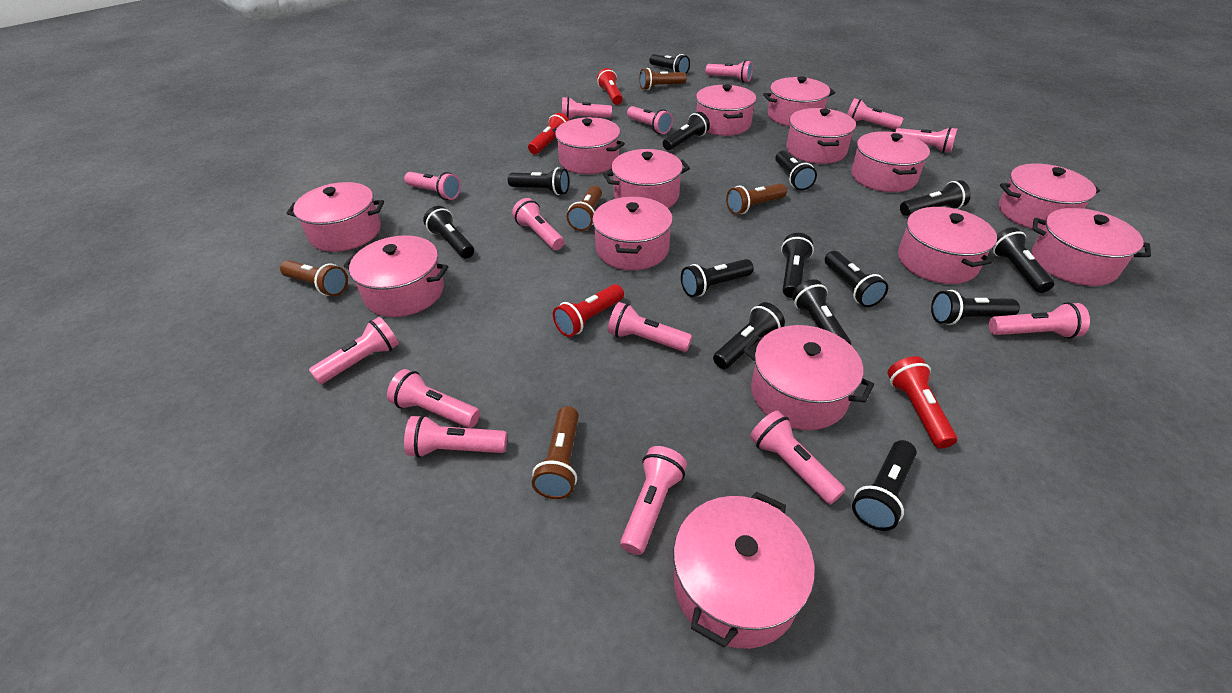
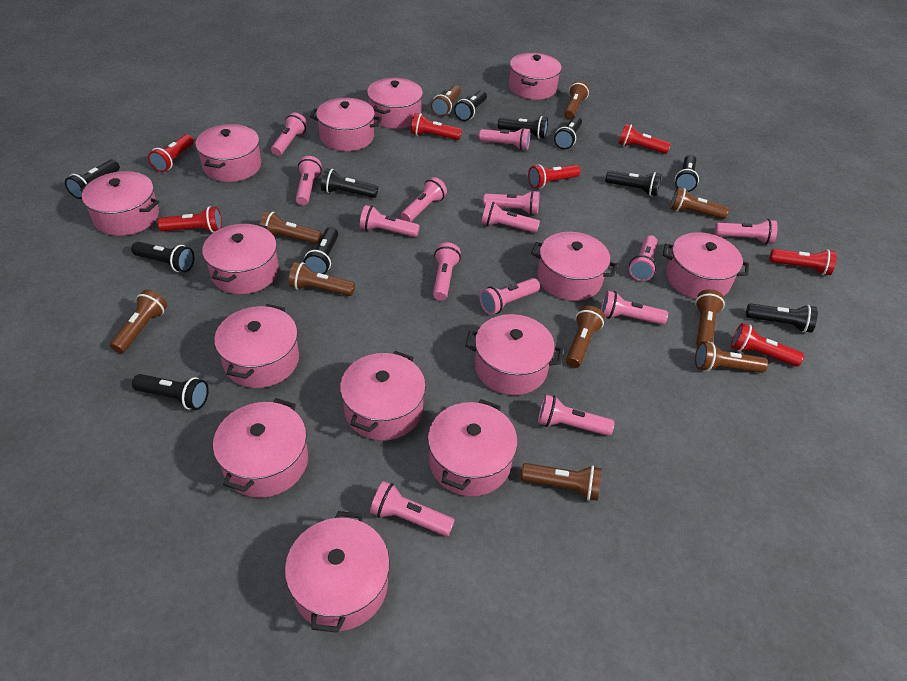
black flashlight: 14 -> 11
brown flashlight: 5 -> 10
red flashlight: 4 -> 7

